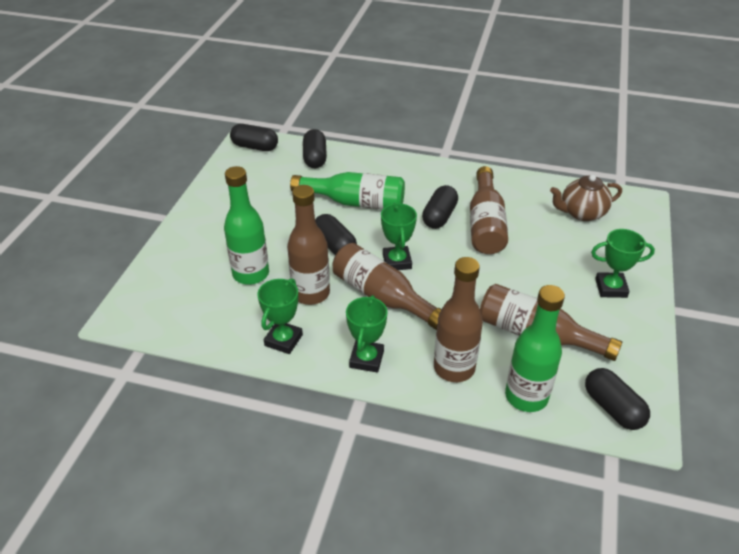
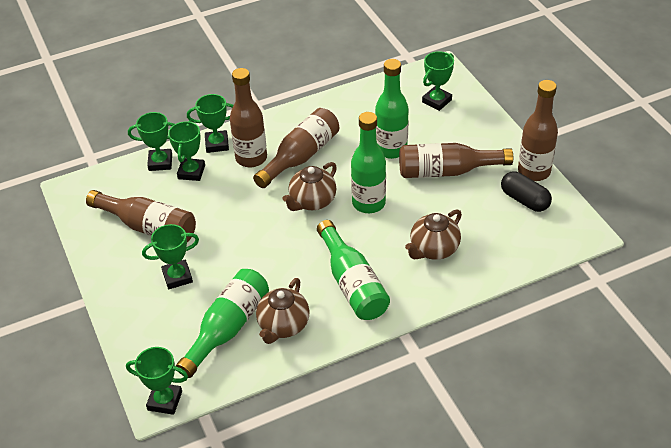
black capsule: 5 -> 1
brown teapot: 1 -> 3
green bottle: 3 -> 4
green trophy: 4 -> 6

